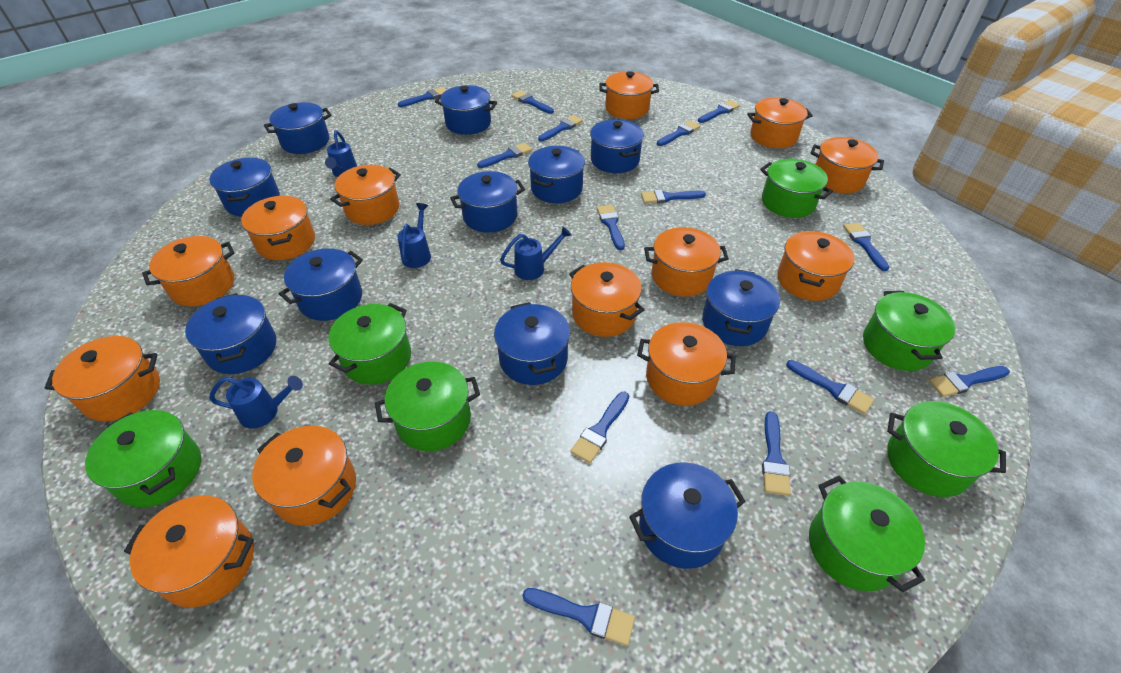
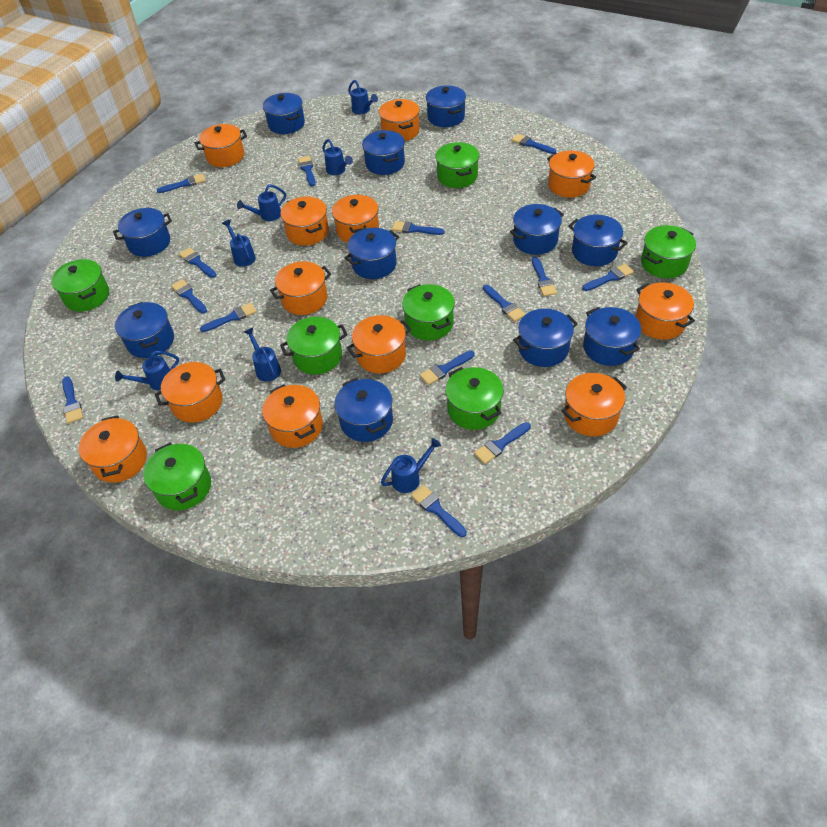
blue watering can: 4 -> 7
orange pot: 13 -> 12

